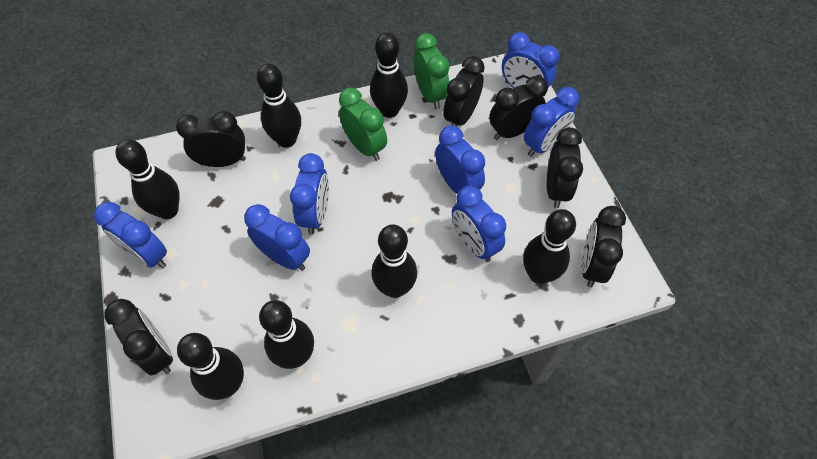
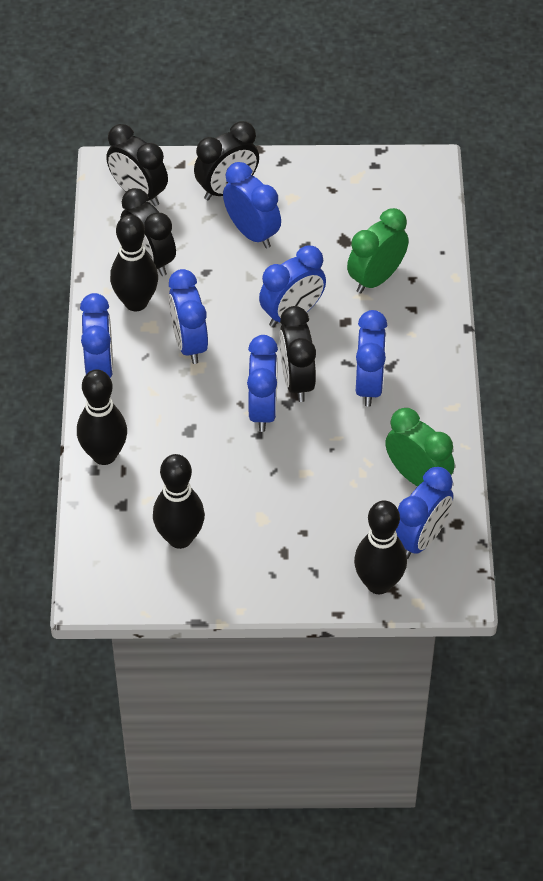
black bowling pin: 7 -> 4
black clock: 6 -> 4

